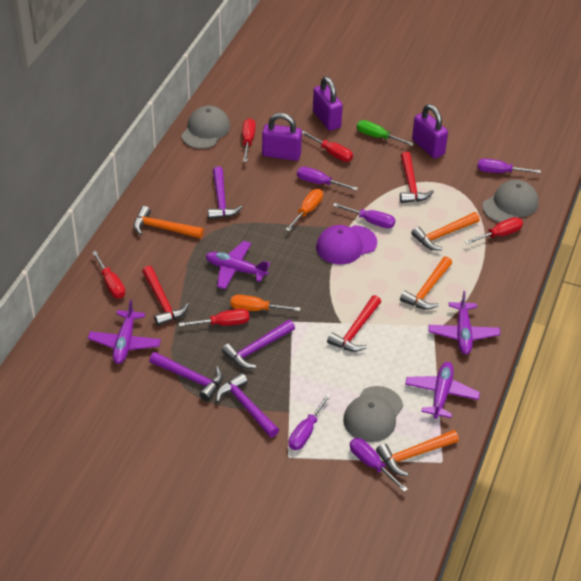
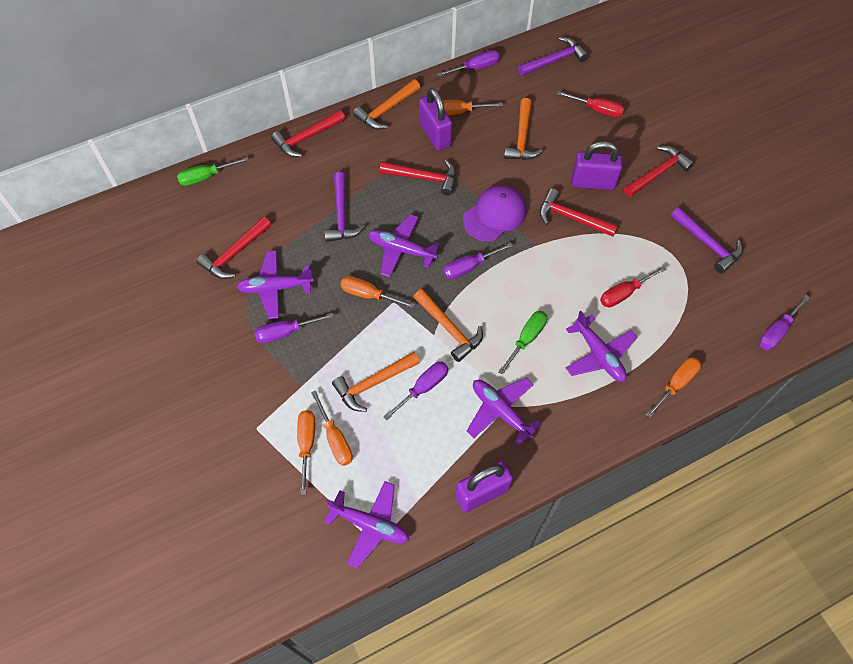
green screwdriver: 1 -> 2
grey cap: 3 -> 0
orange screwdriver: 2 -> 5
purple hammer: 4 -> 3
purple plane: 4 -> 5
red hammer: 3 -> 5
red screwdriver: 5 -> 2

